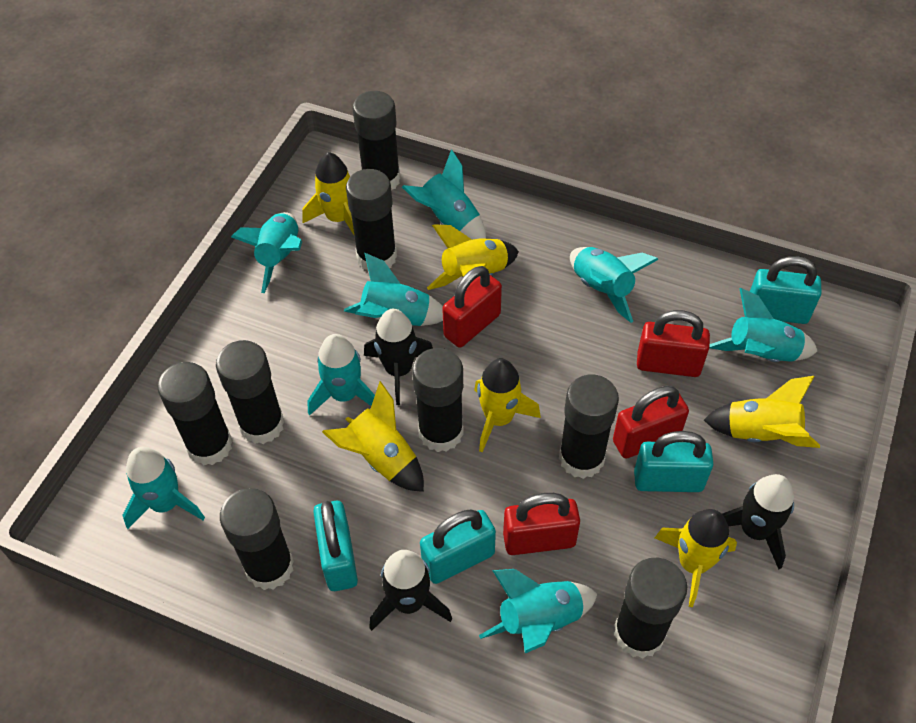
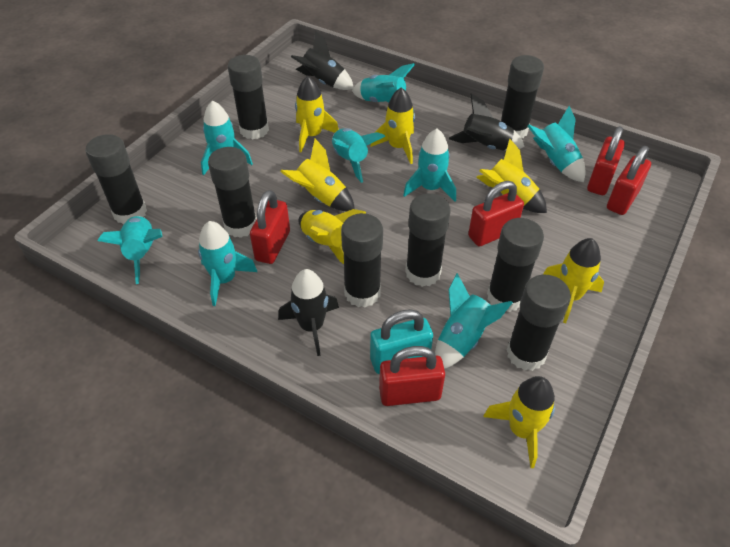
red padlock: 4 -> 5
turquoise padlock: 4 -> 1
yellow rocket: 6 -> 7

